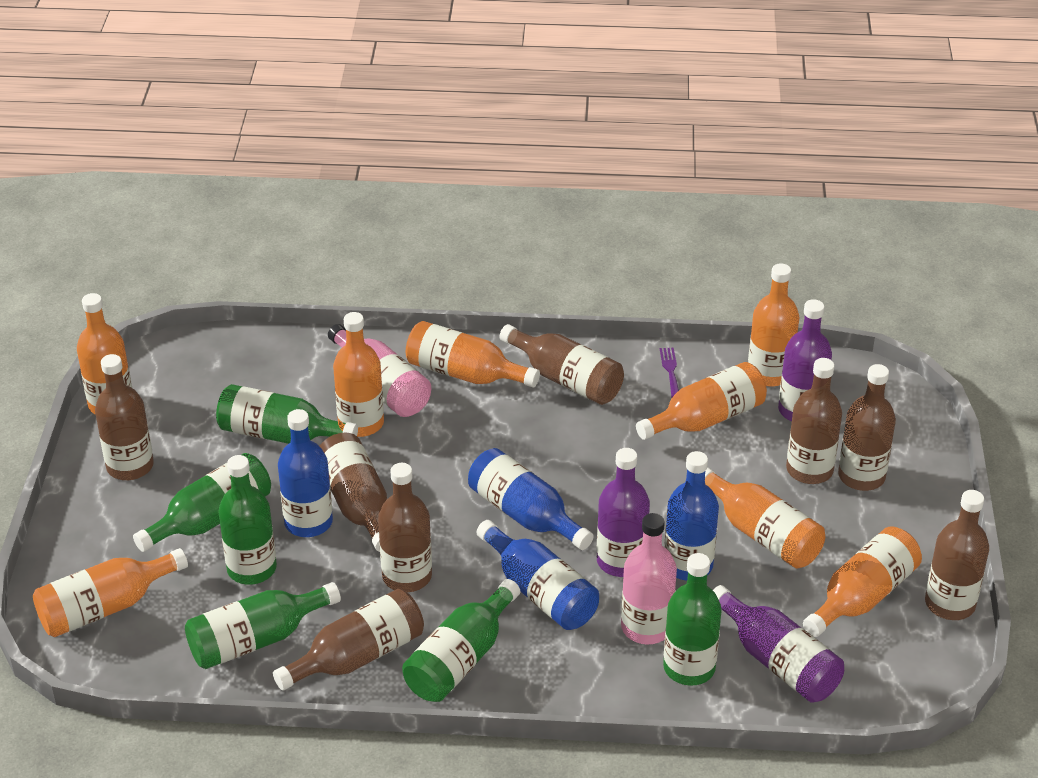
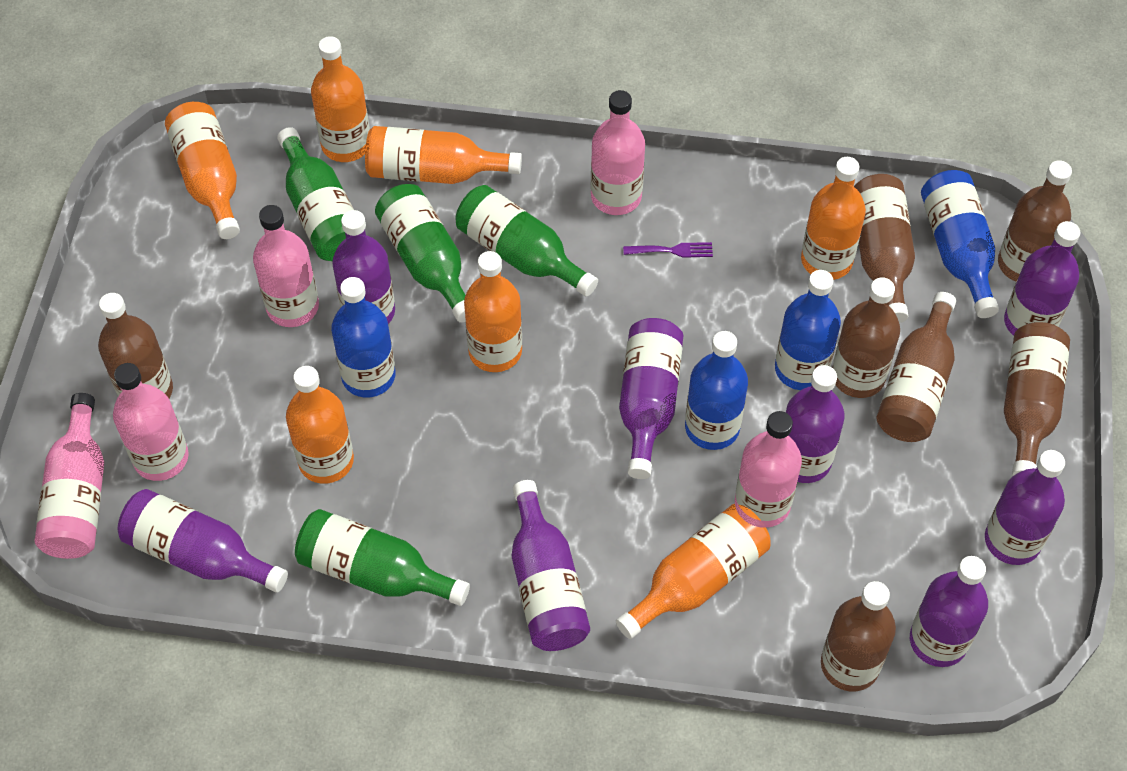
brown bottle: 8 -> 7
green bottle: 6 -> 4
orange bottle: 8 -> 7
pink bottle: 2 -> 5
purple bottle: 3 -> 8

